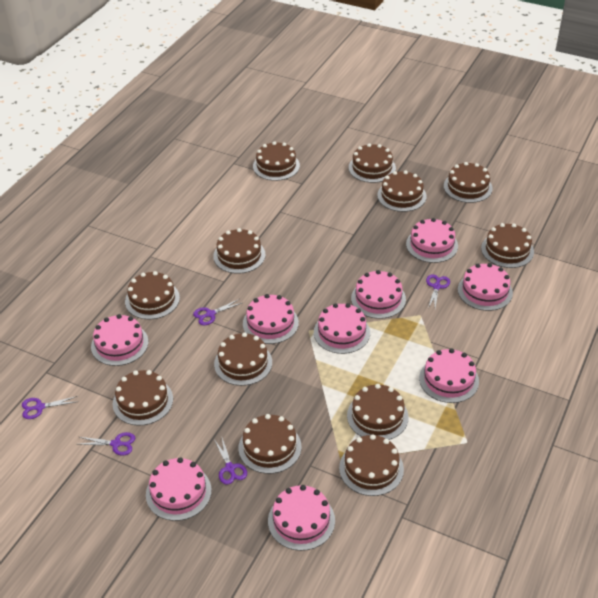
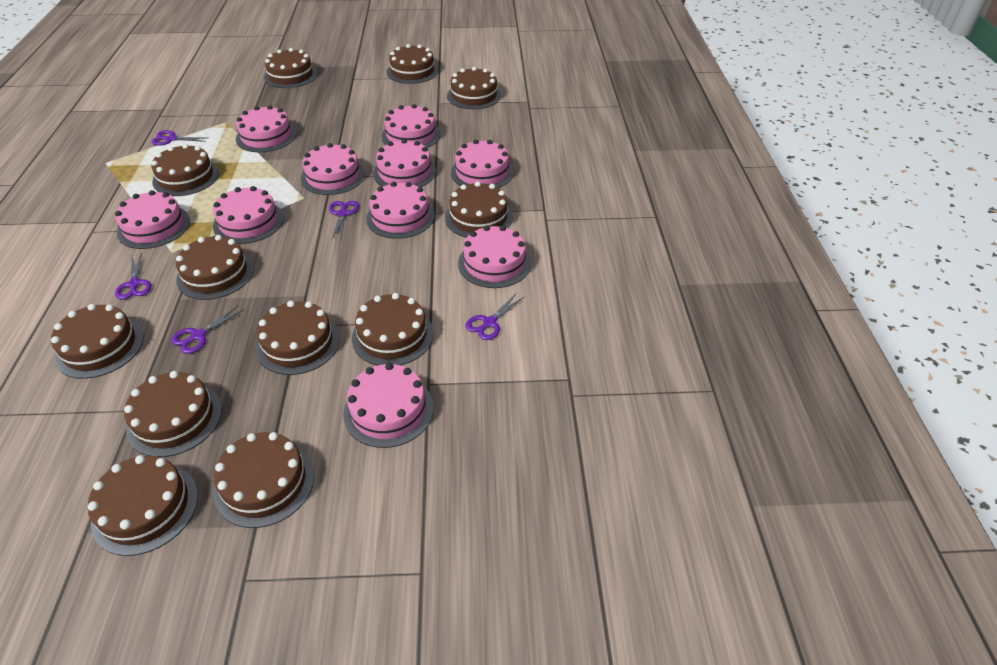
pink cake: 9 -> 10

